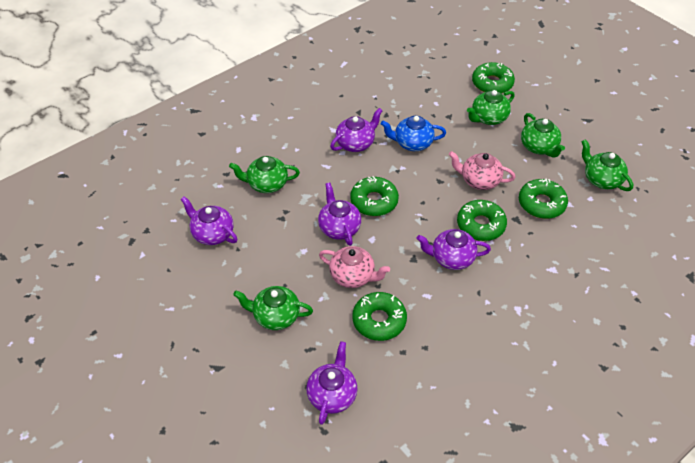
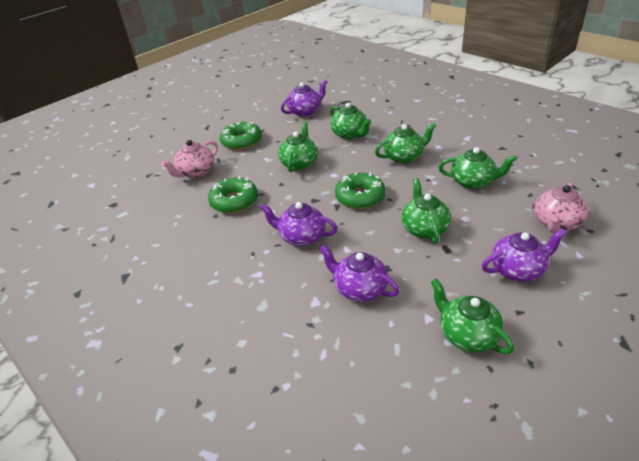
blue teapot: 1 -> 0
green donut: 5 -> 3
green teapot: 5 -> 6
purple teapot: 5 -> 4

